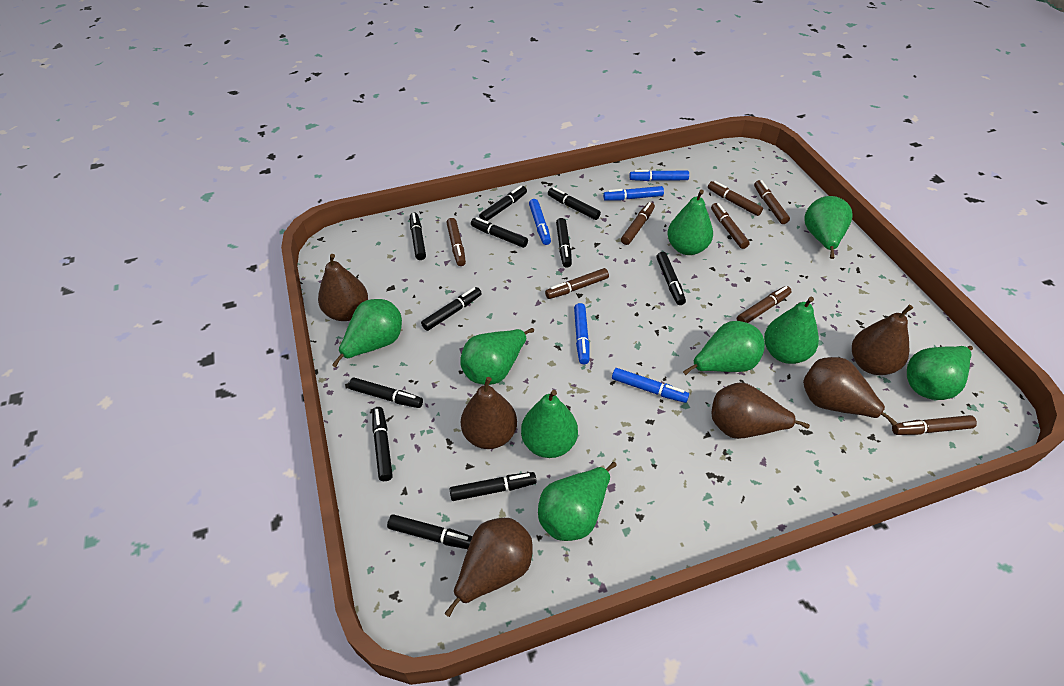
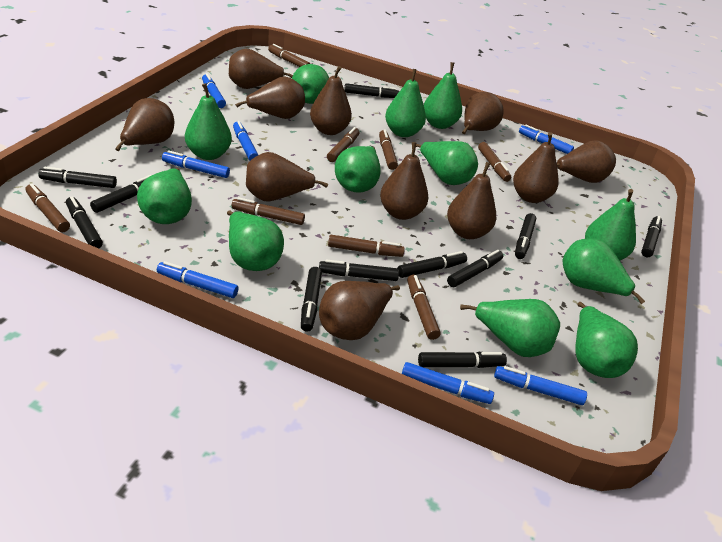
blue marker: 5 -> 7
brown pear: 6 -> 11
green pear: 9 -> 12

